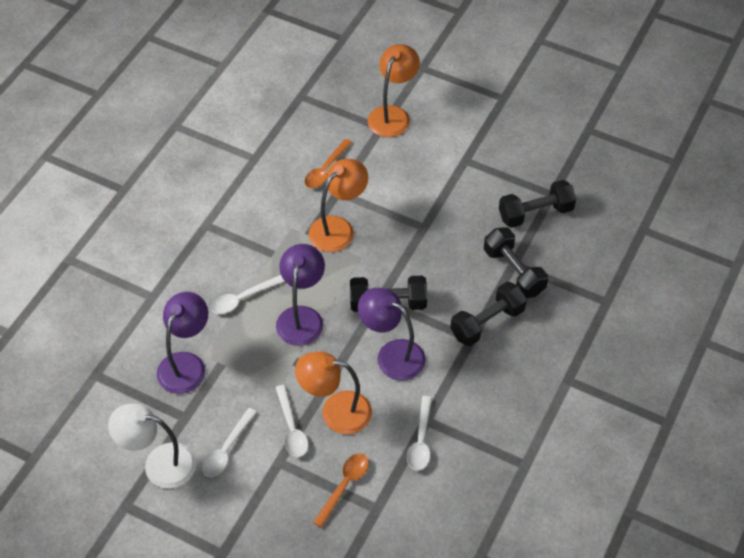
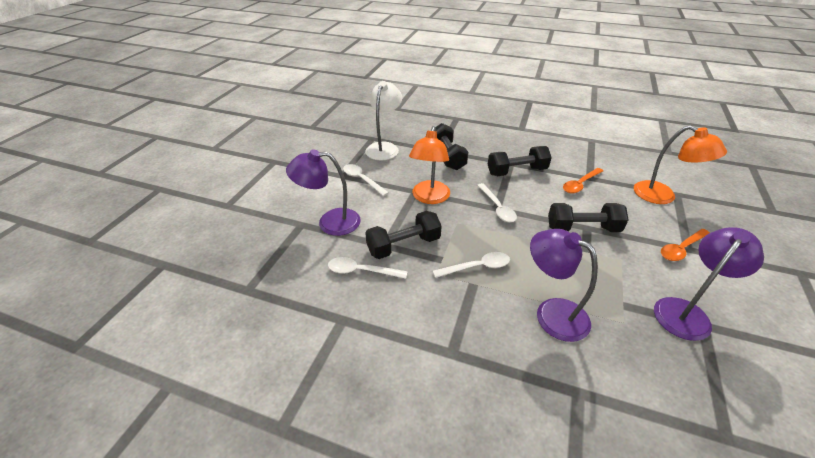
orange lamp: 3 -> 2

